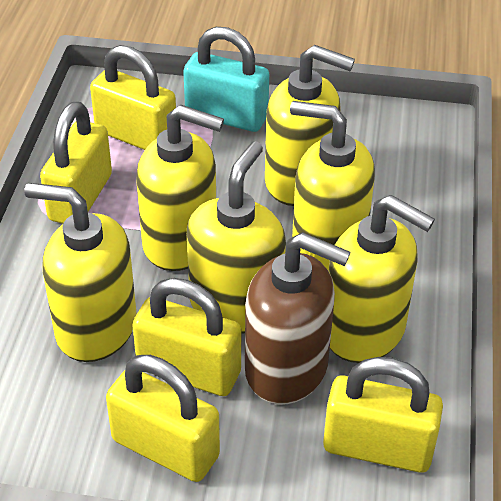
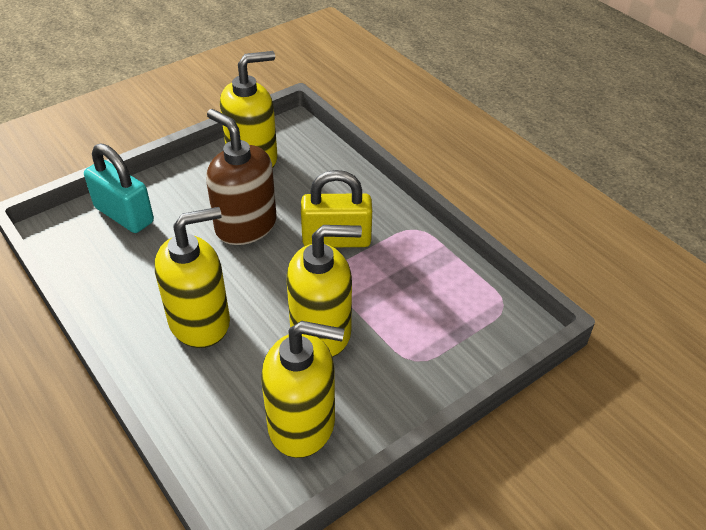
yellow padlock: 5 -> 1
yellow soap dispenser: 6 -> 4

